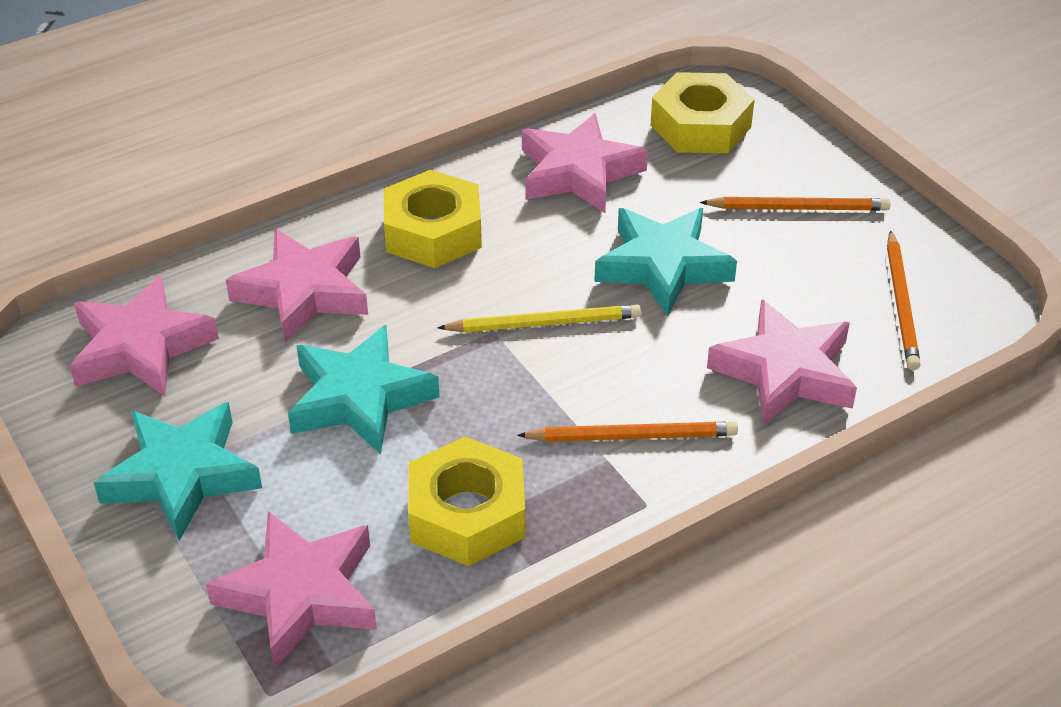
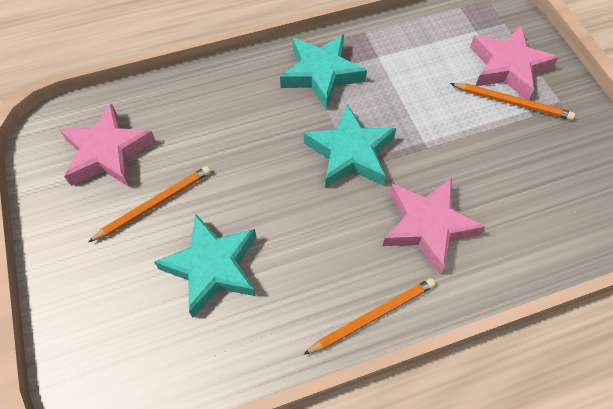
pink star: 5 -> 3
yellow nut: 3 -> 0
yellow pencil: 1 -> 0

